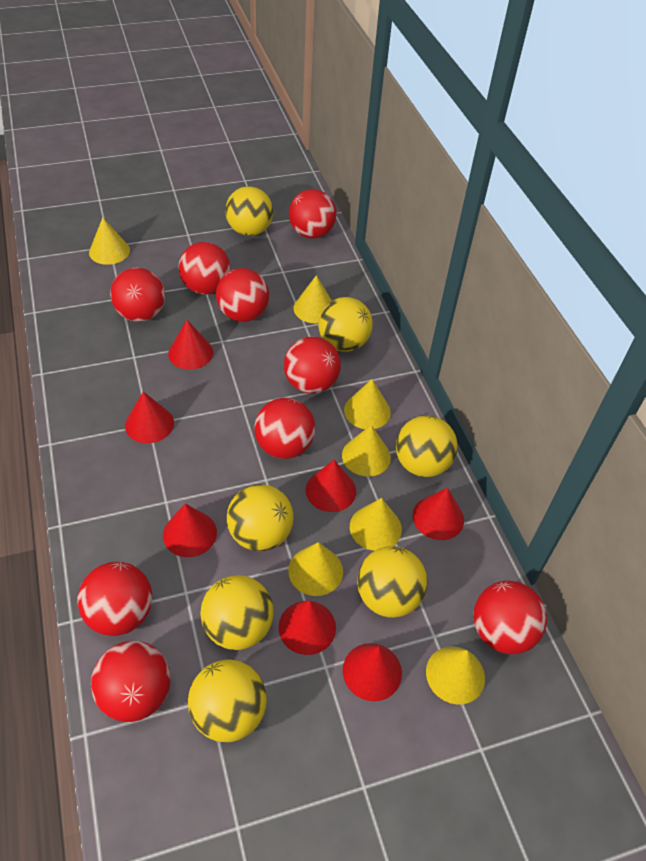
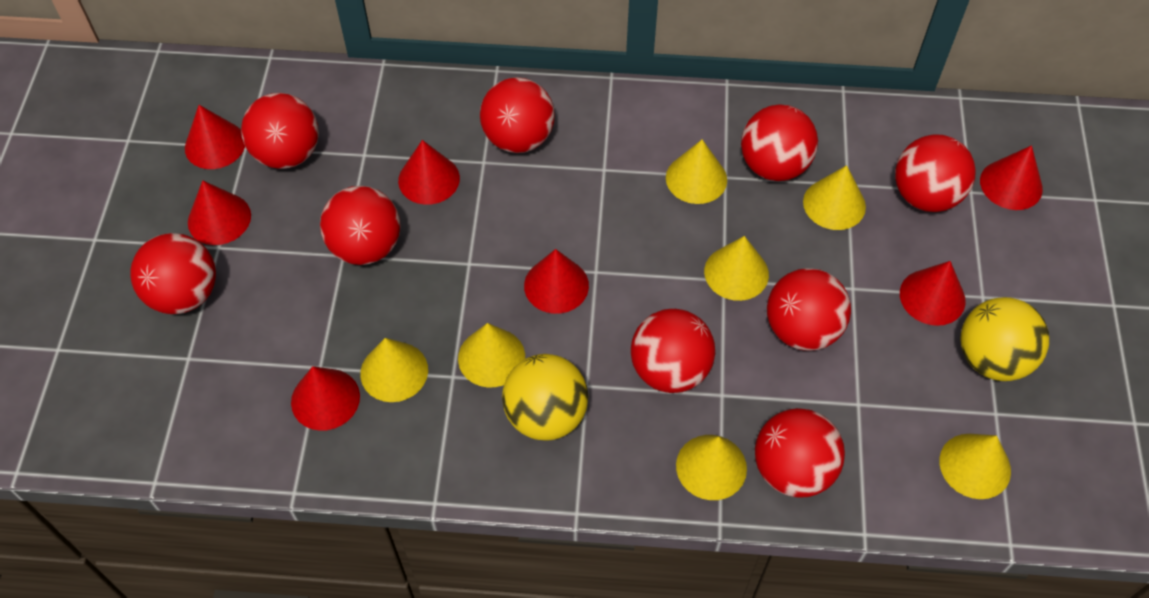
yellow ball: 7 -> 2

